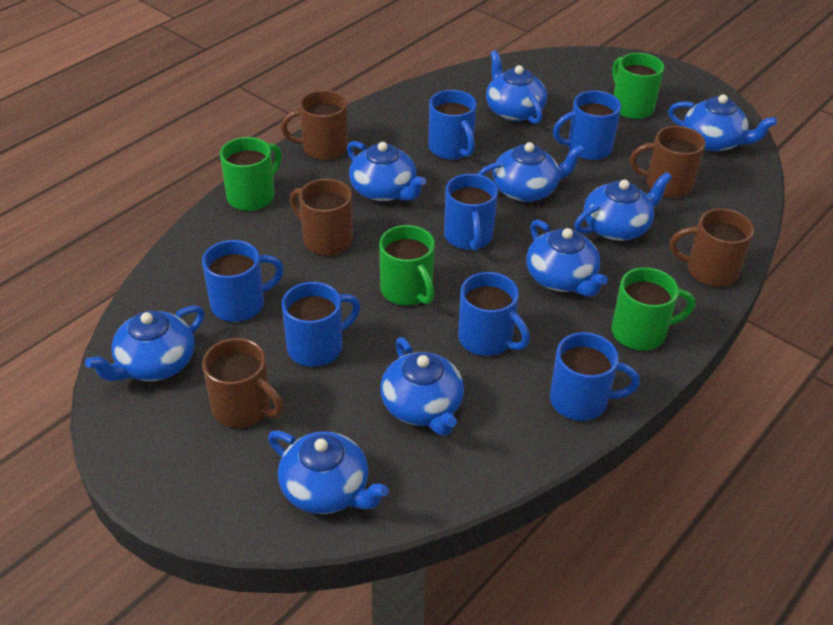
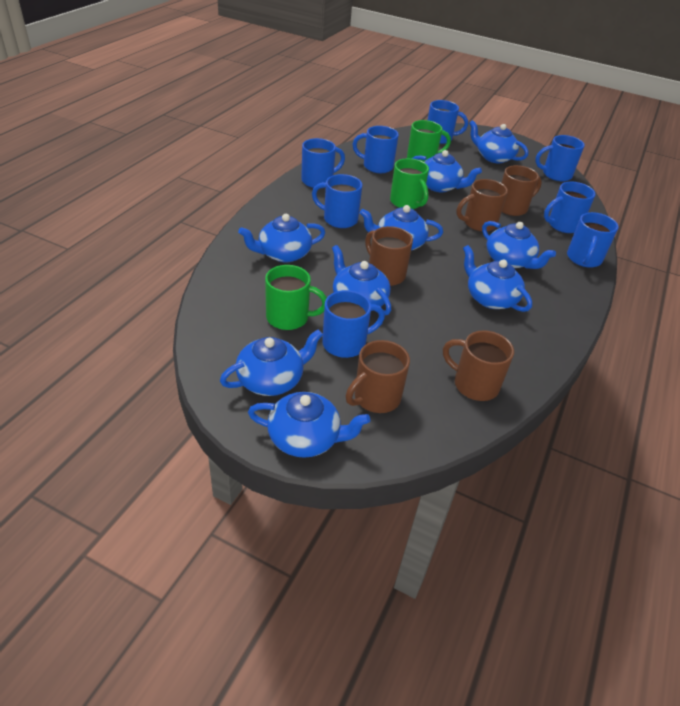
blue mug: 7 -> 8
green mug: 4 -> 3

